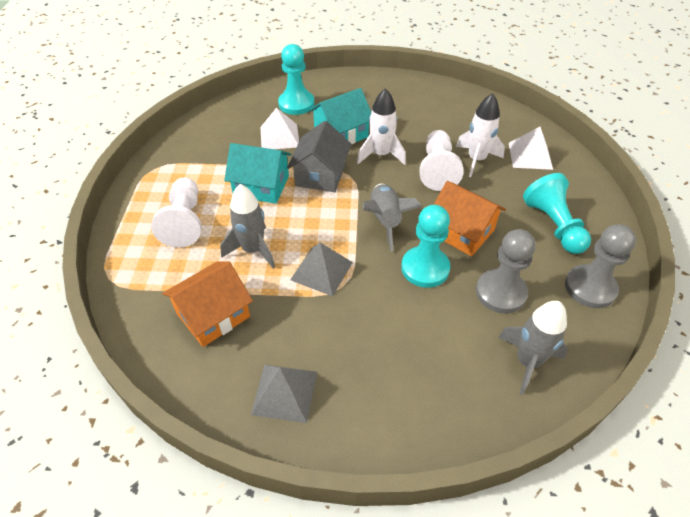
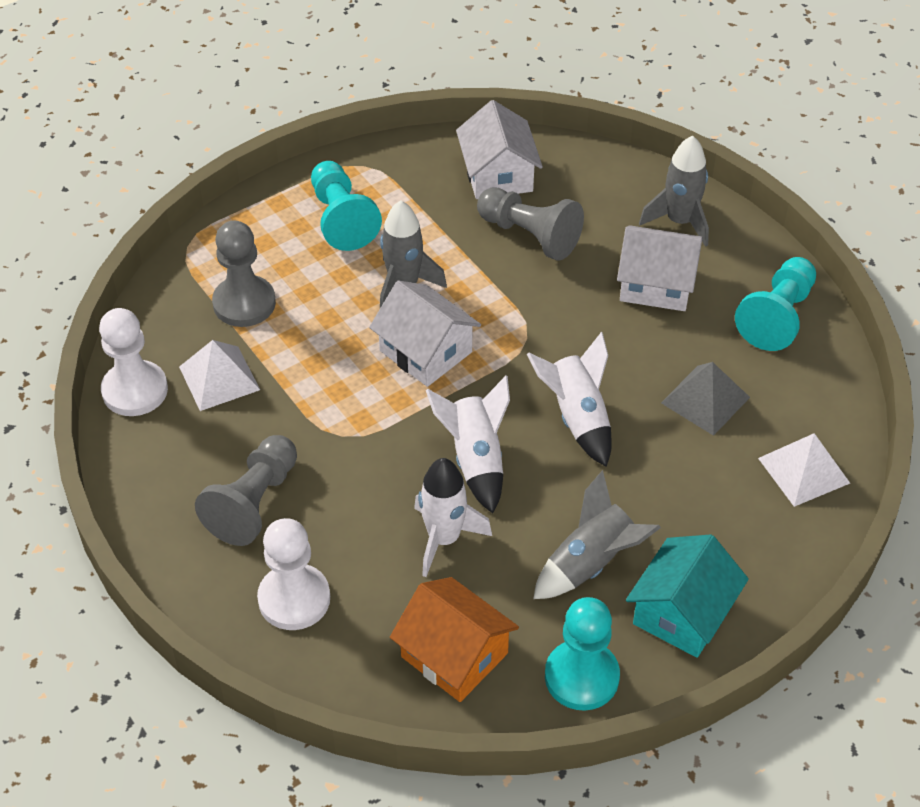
grey house: 1 -> 0
grey pawn: 2 -> 3
grey pyramid: 2 -> 1
orange house: 2 -> 1
turquoise house: 2 -> 1
white house: 0 -> 3
white rocket: 2 -> 3

